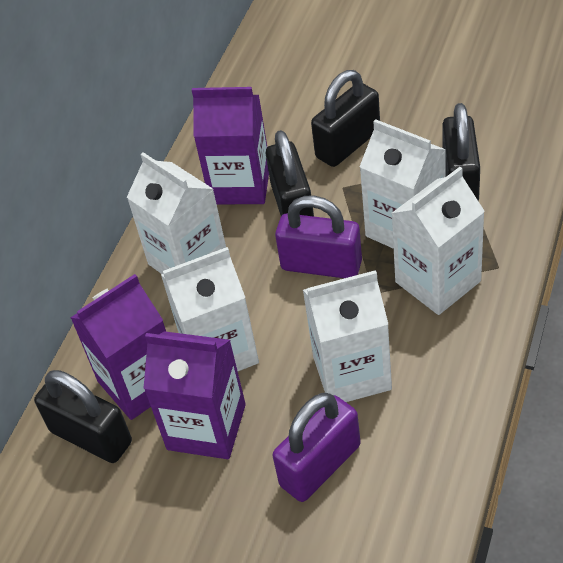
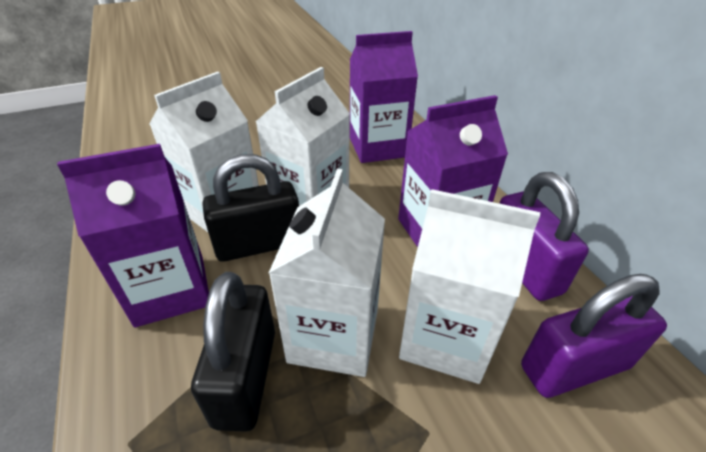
black padlock: 4 -> 2
white carton: 5 -> 4

